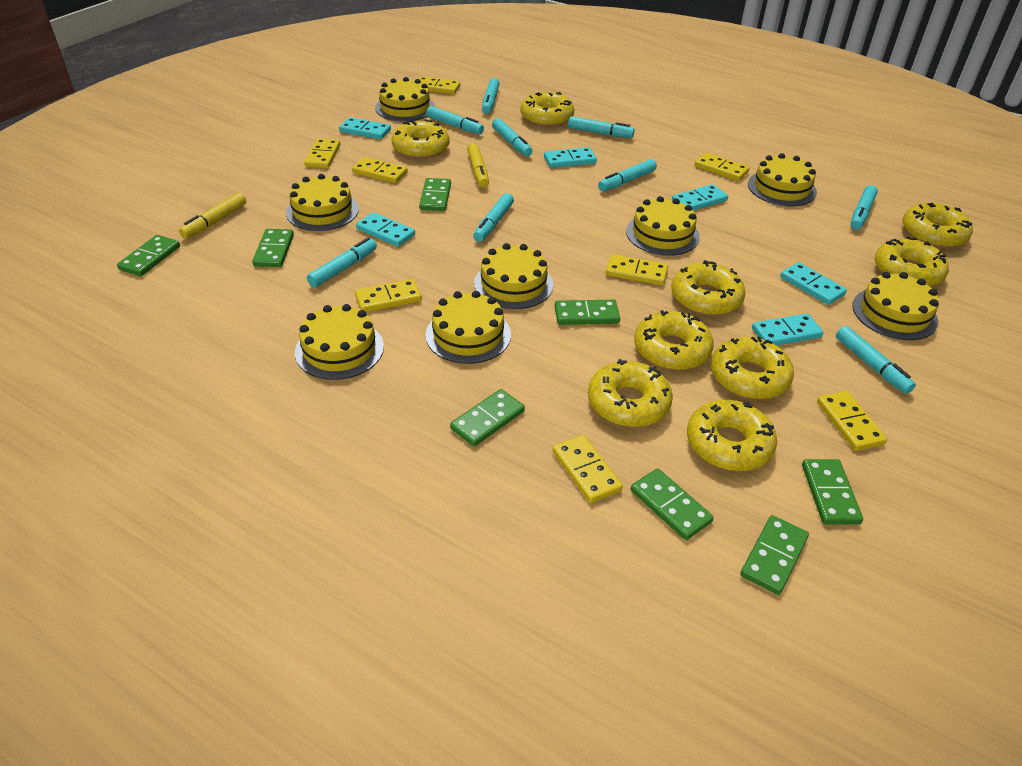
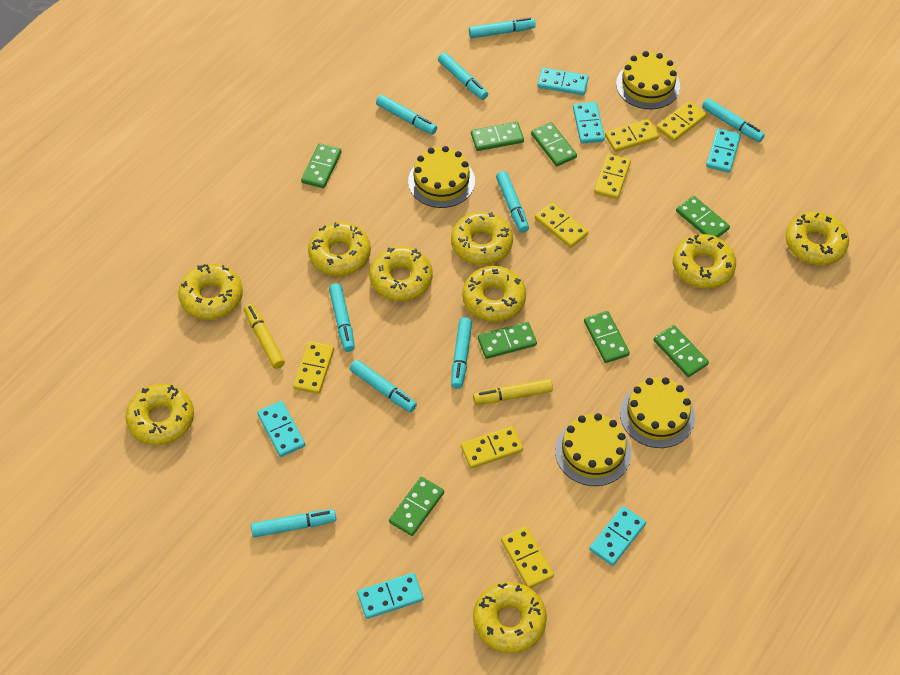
yellow cake: 8 -> 4
yellow domino: 8 -> 7

